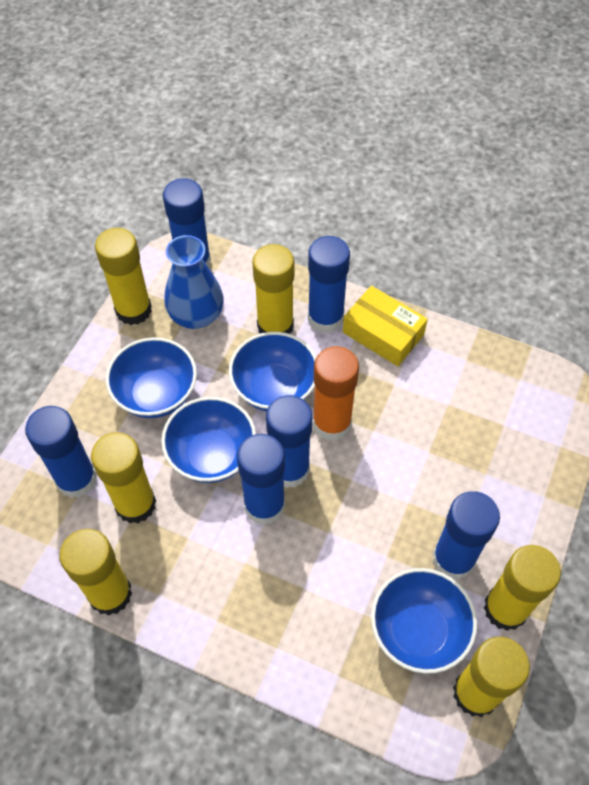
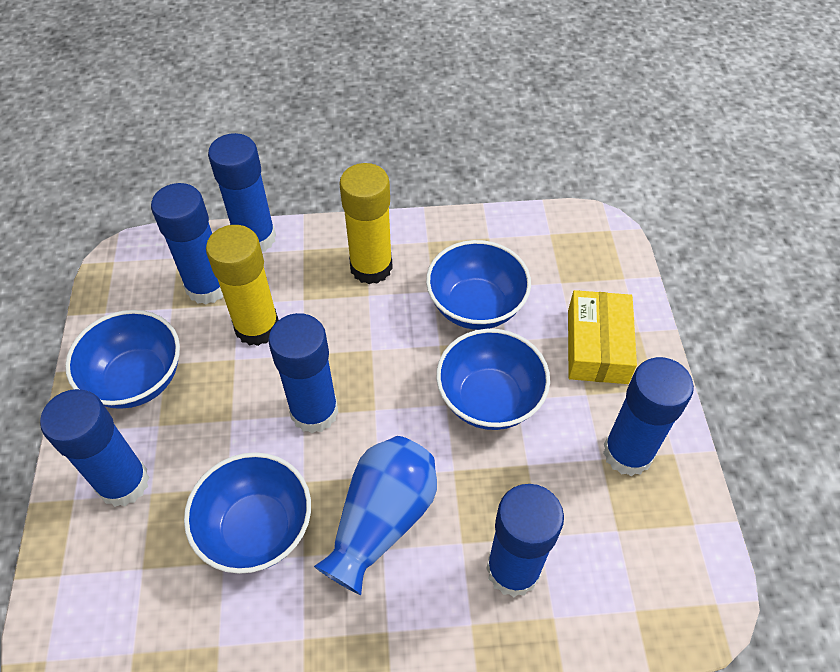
orange glue stick: 1 -> 0
yellow glue stick: 6 -> 2

